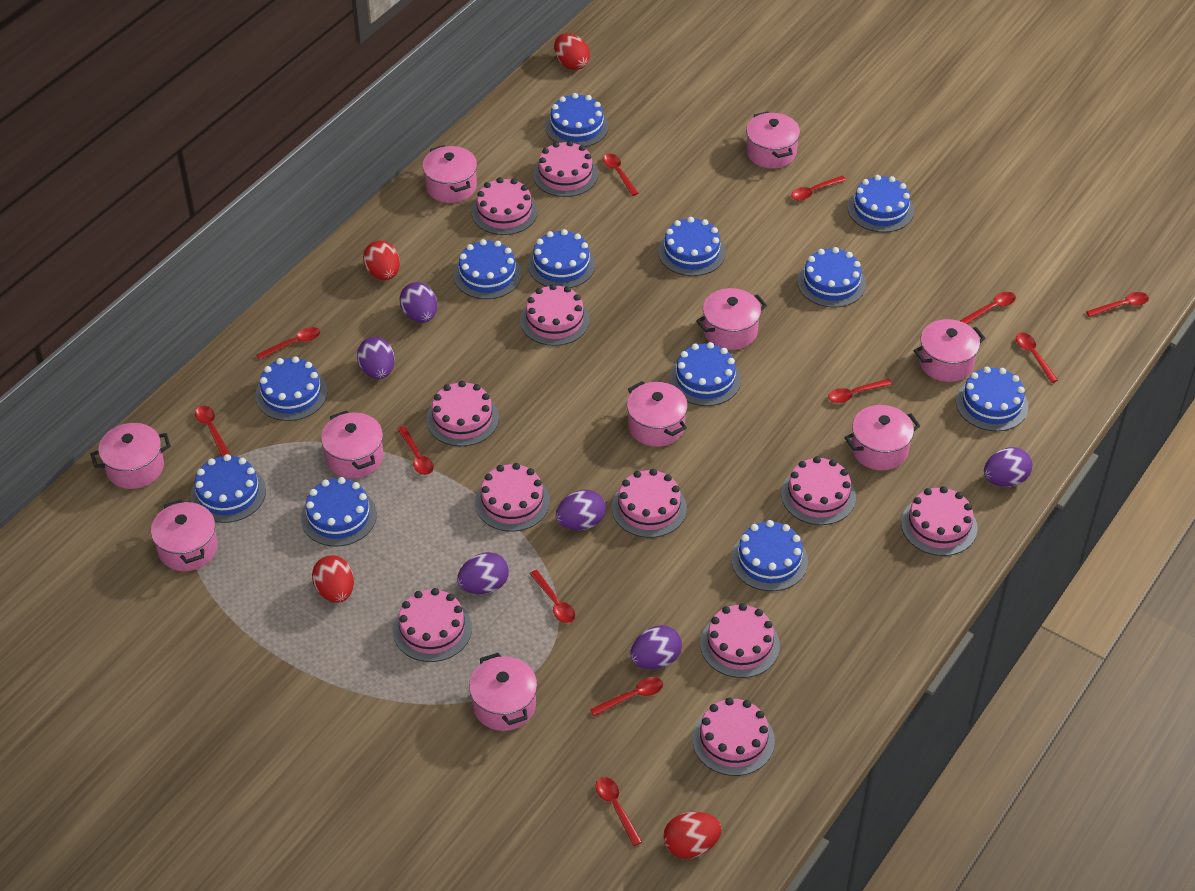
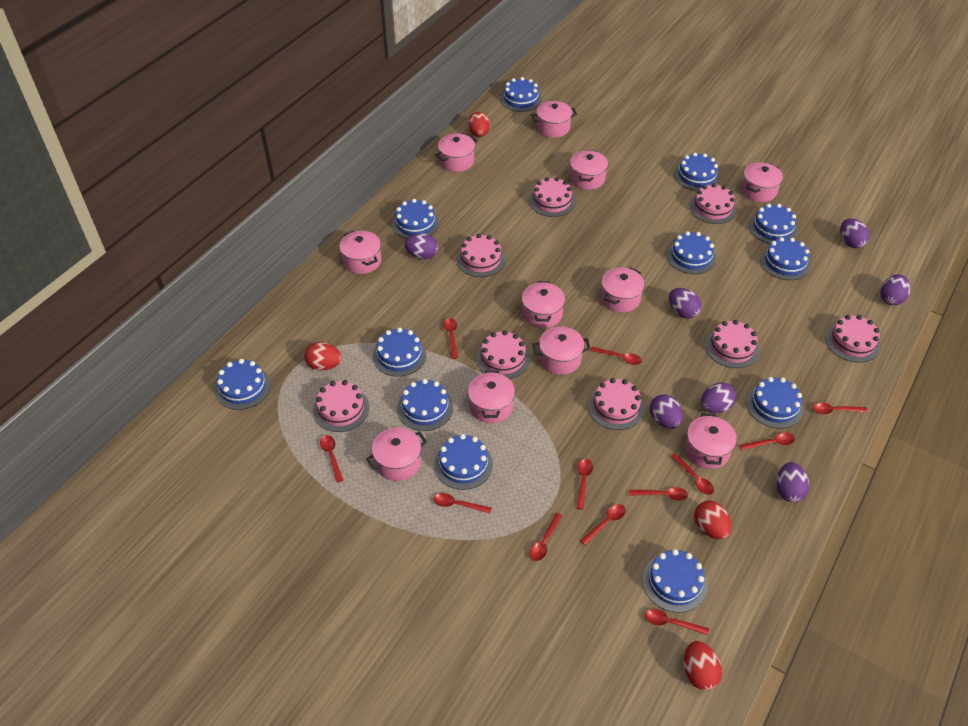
pink cake: 11 -> 8
pink pot: 10 -> 11
purple egg: 6 -> 7

